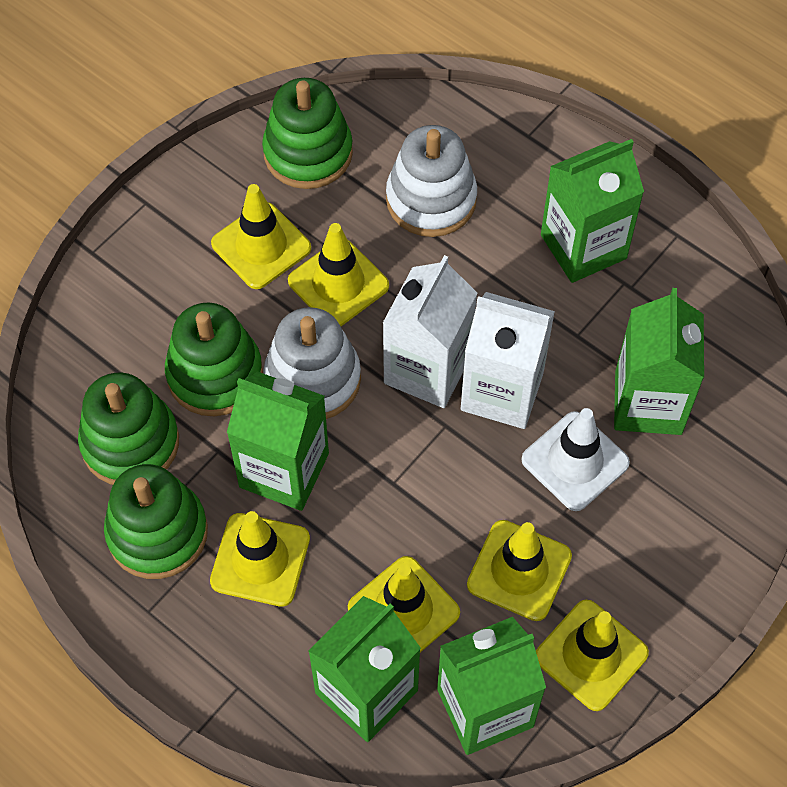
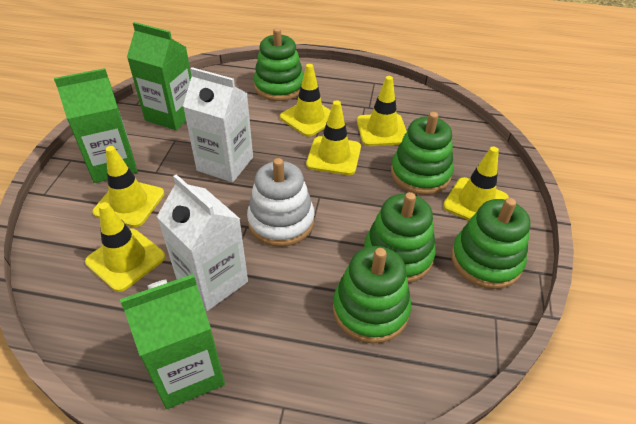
green carton: 5 -> 3
green stacking toy: 4 -> 5
white stacking toy: 2 -> 1
white traffic cone: 1 -> 0

